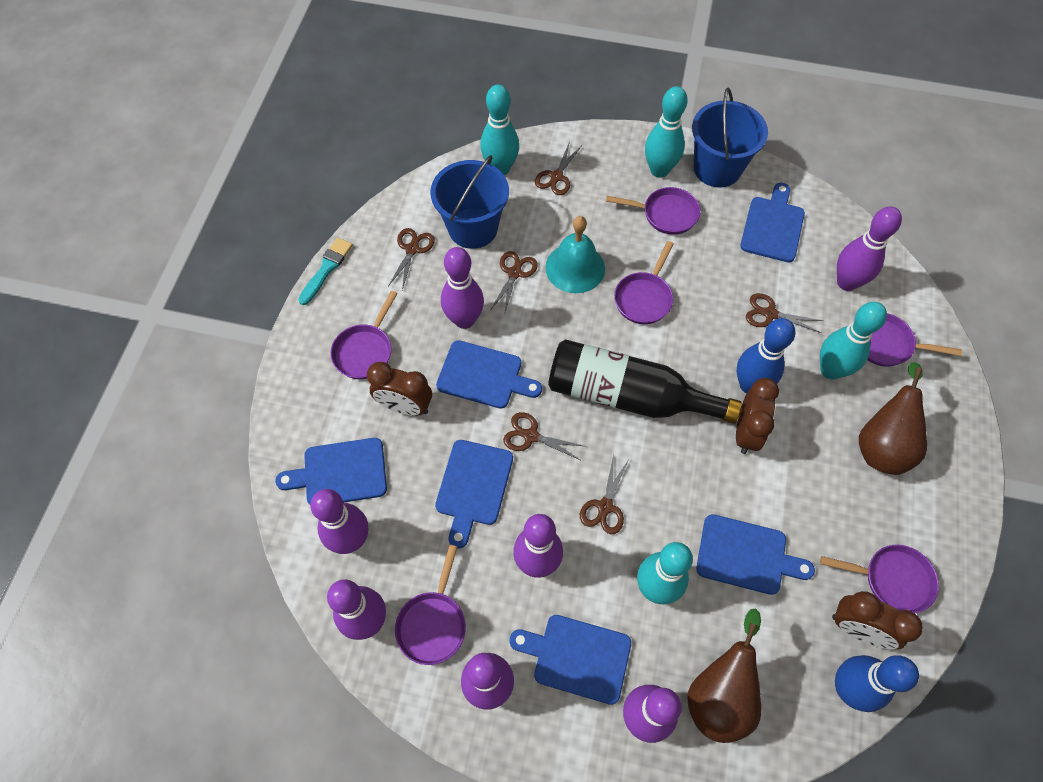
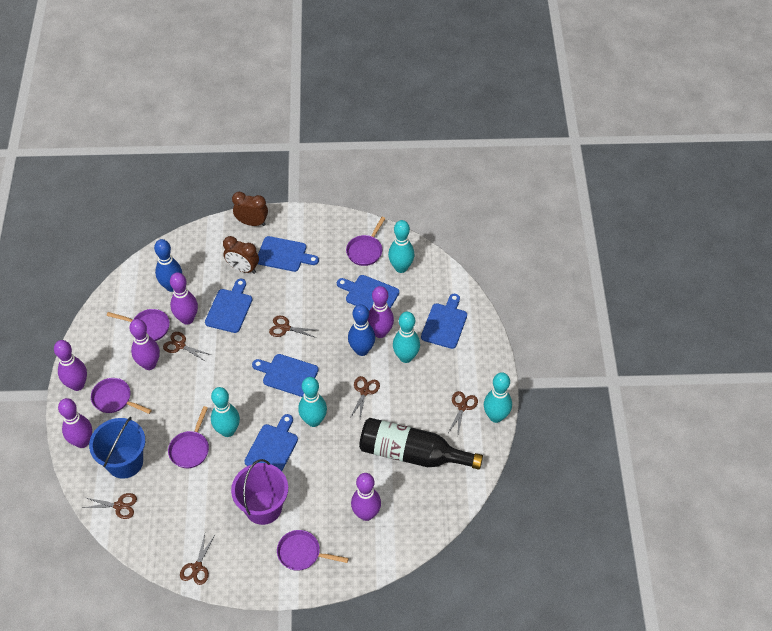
blue bucket: 2 -> 1
brown clock: 3 -> 2
brown pear: 2 -> 0
purple bowling pin: 7 -> 6
purple bucket: 0 -> 1
purple pan: 6 -> 5
turquoise bell: 1 -> 0
turquoise bowling pin: 4 -> 5
turquoise brush: 1 -> 0

